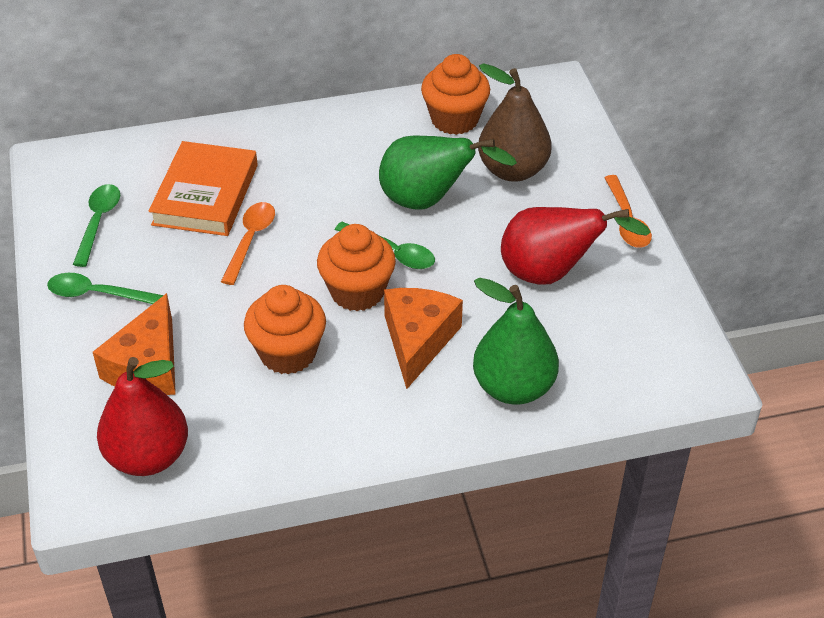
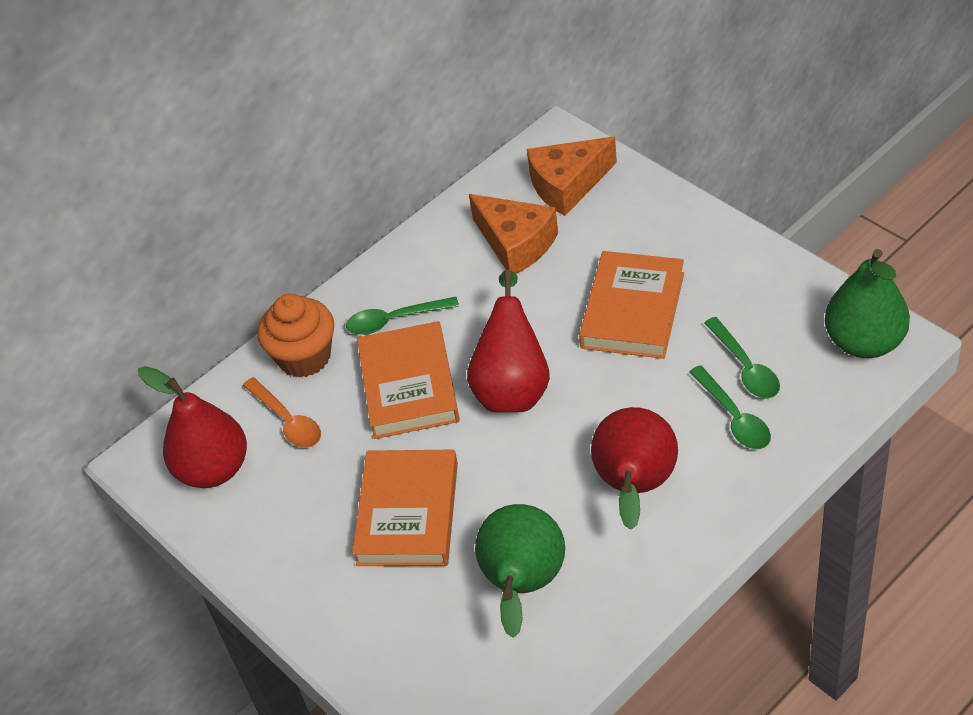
brown pear: 1 -> 0
orange book: 1 -> 3
orange cupcake: 3 -> 1
orange spoon: 2 -> 1
red pear: 2 -> 3

